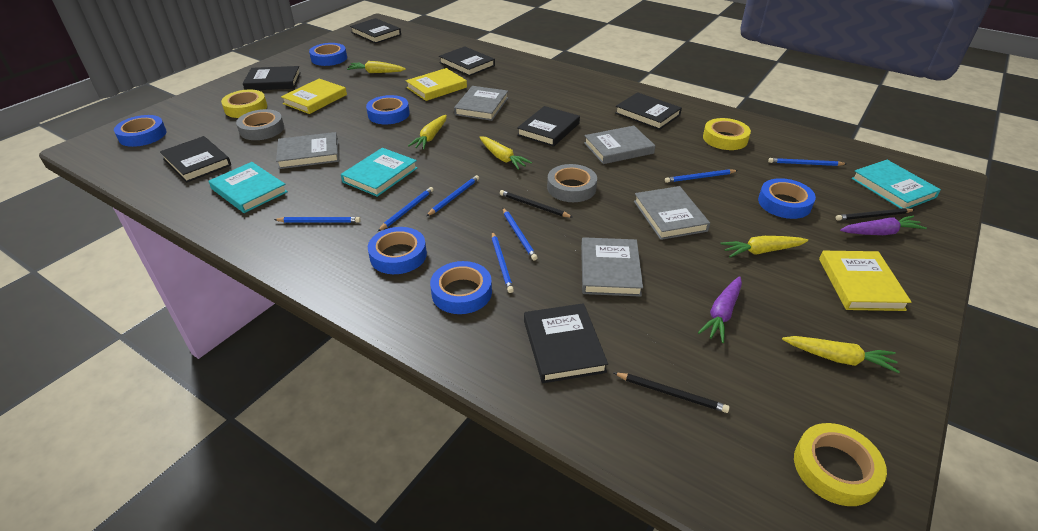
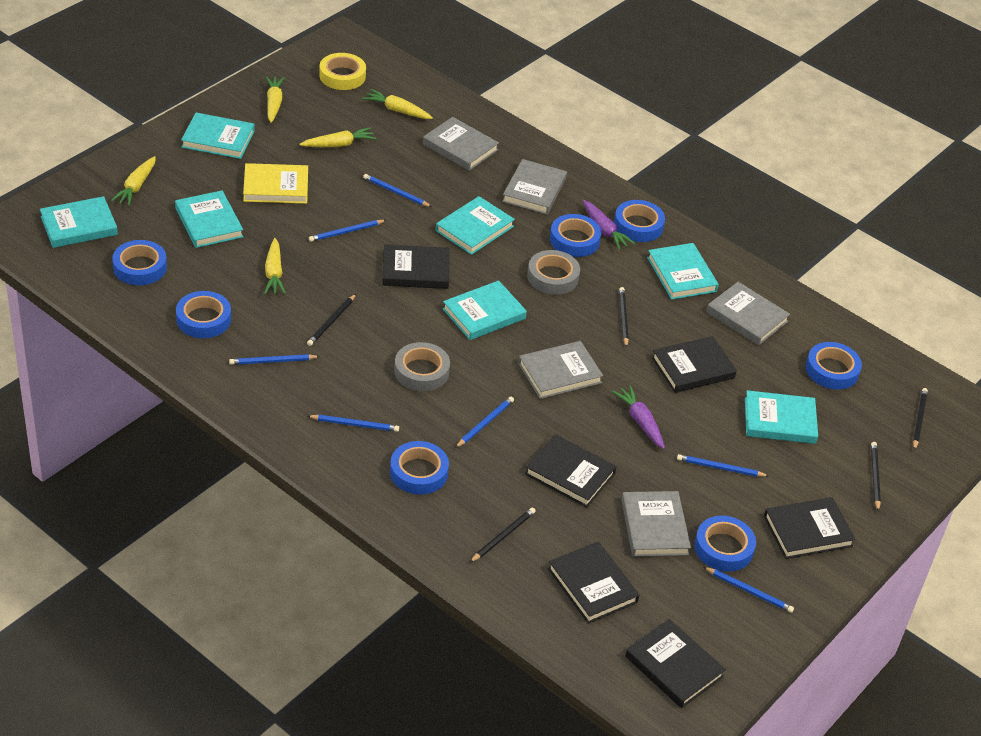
black book: 7 -> 6
black pencil: 3 -> 5
blue tape: 6 -> 7
turquoise book: 3 -> 7
yellow book: 3 -> 1
yellow tape: 3 -> 1

